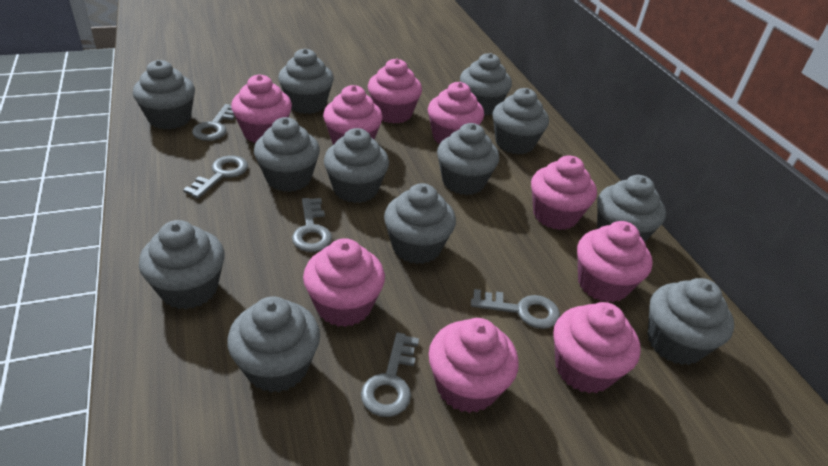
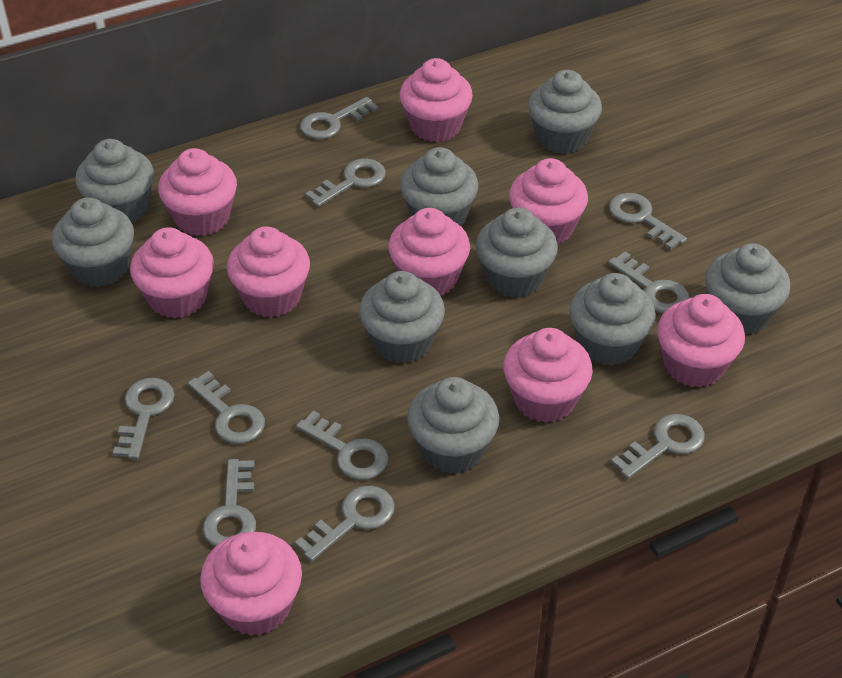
grey cupcake: 12 -> 9
grey key: 5 -> 10

